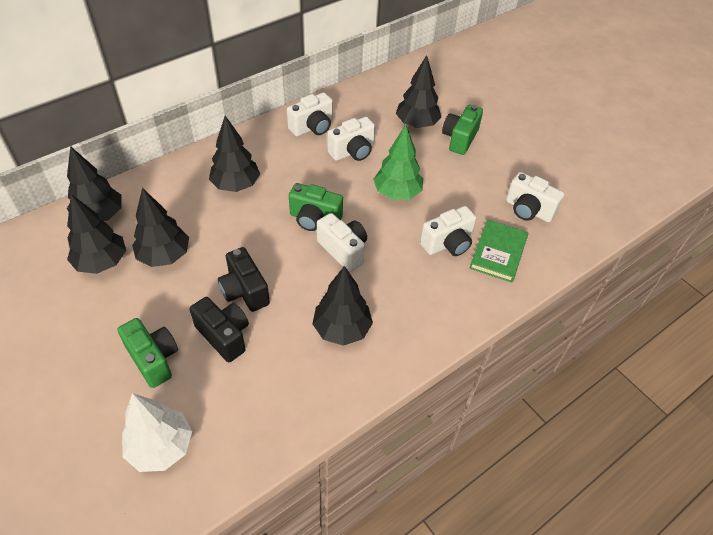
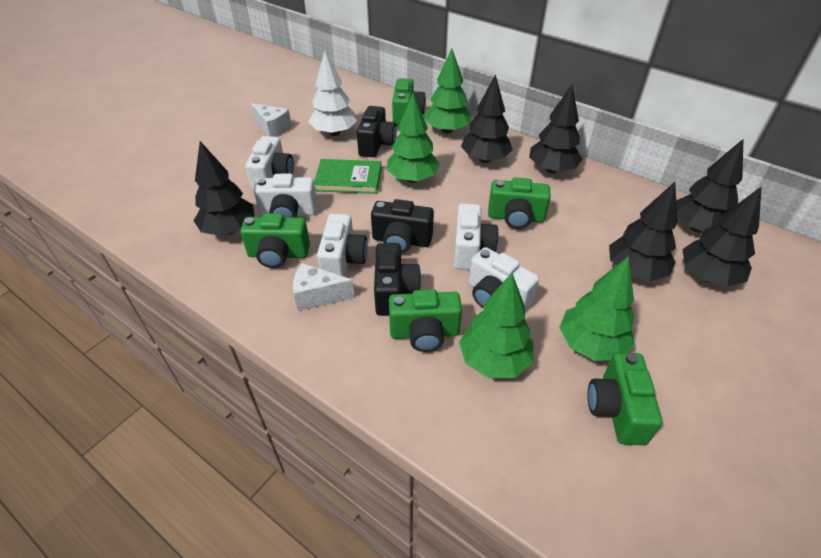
black camera: 2 -> 3
green camera: 3 -> 5
green tree: 1 -> 4
white cheese: 0 -> 2

